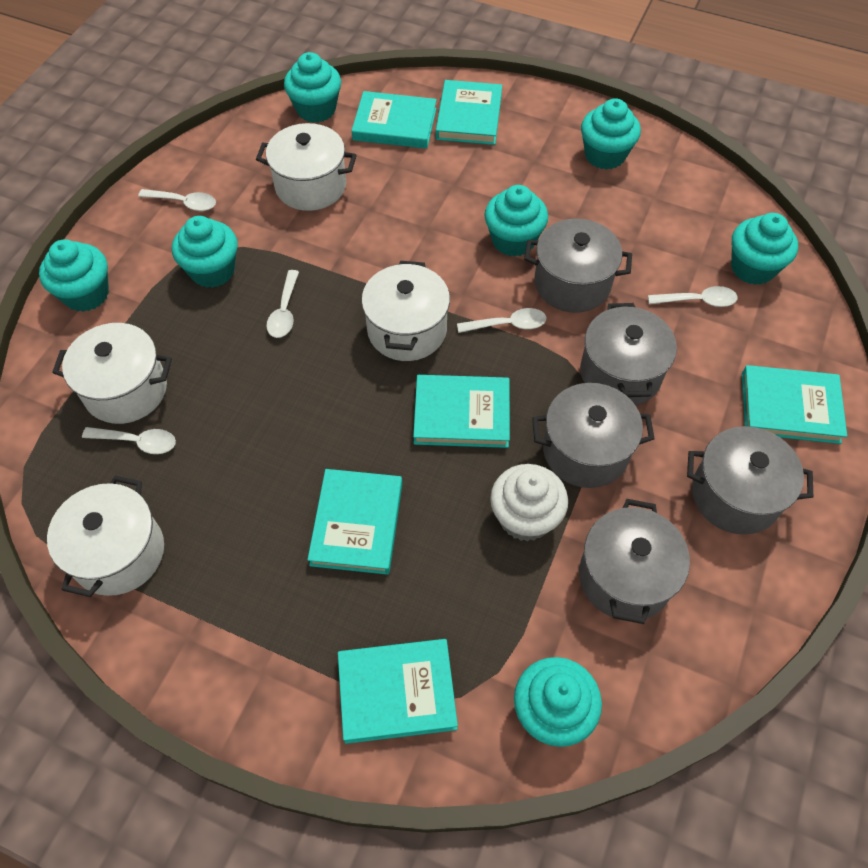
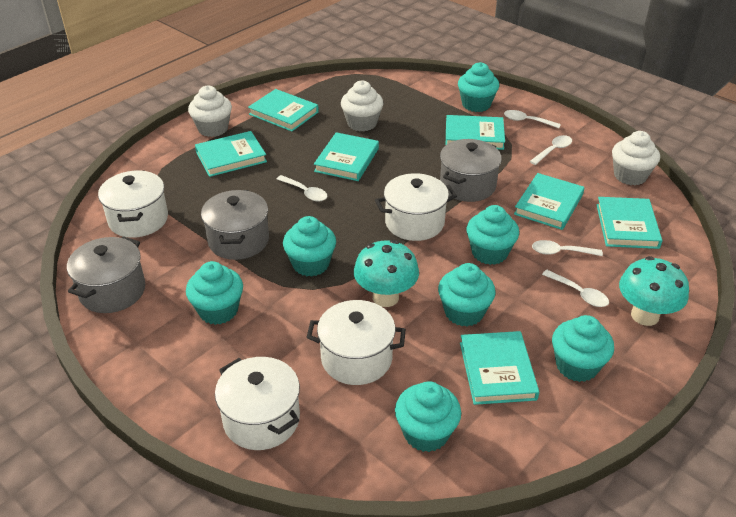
grey pot: 5 -> 3
turquoise book: 6 -> 7
turquoise mushroom: 0 -> 2
white cupcake: 1 -> 3

